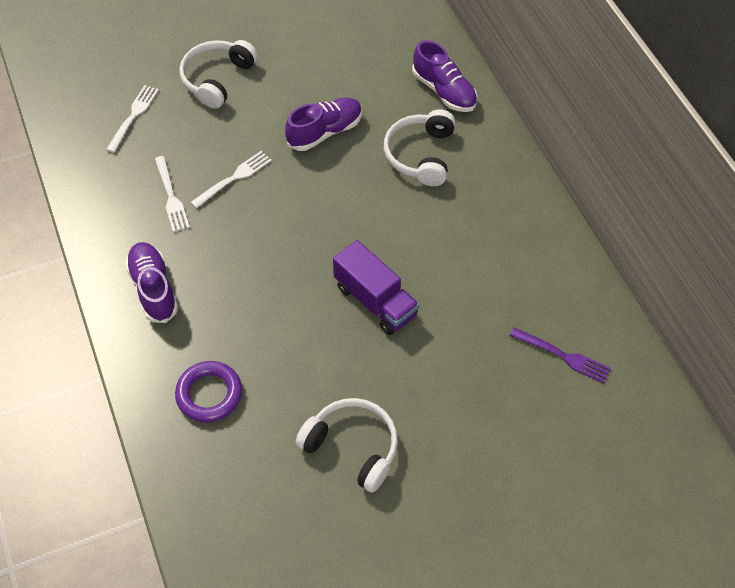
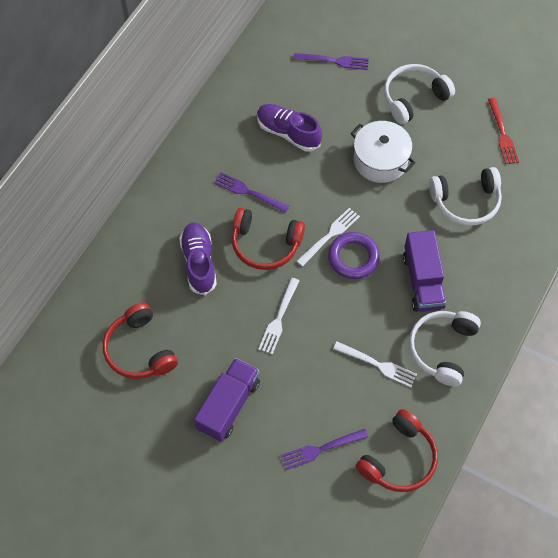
purple fork: 1 -> 3
purple shoe: 3 -> 2
purple truck: 1 -> 2
red fork: 0 -> 1
red headphones: 0 -> 3
white pot: 0 -> 1

